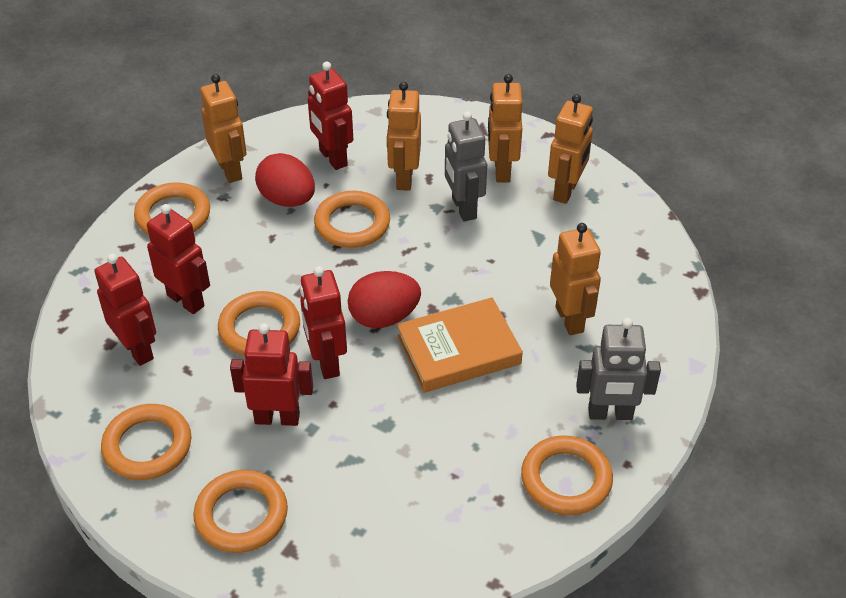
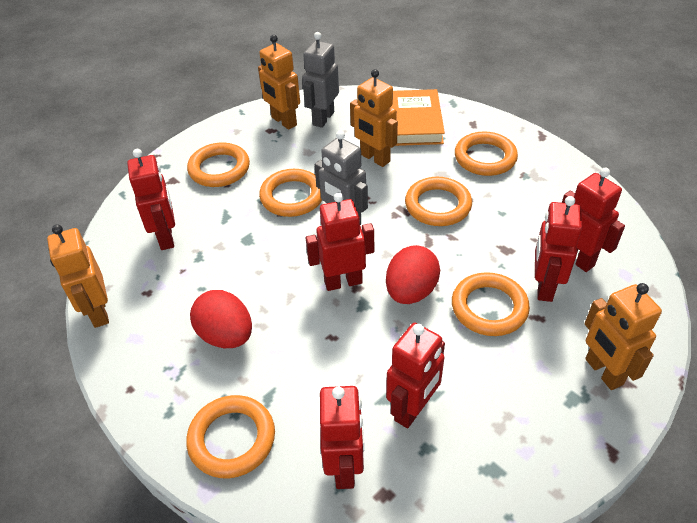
orange robot: 5 -> 4
red robot: 5 -> 6

